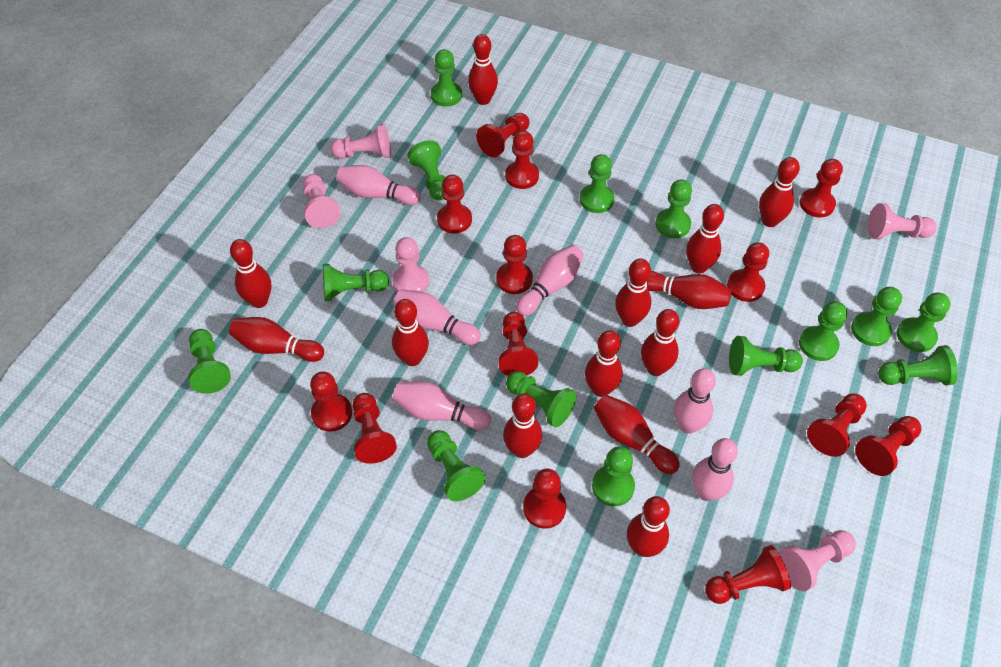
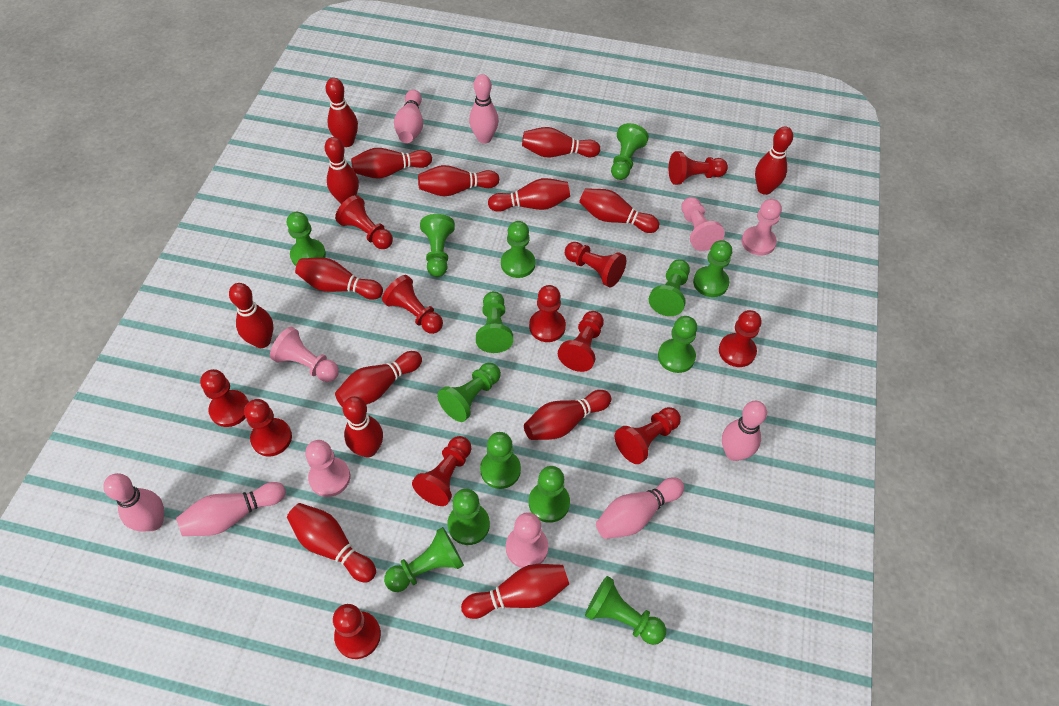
red bowling pin: 13 -> 15
red pawn: 13 -> 12

